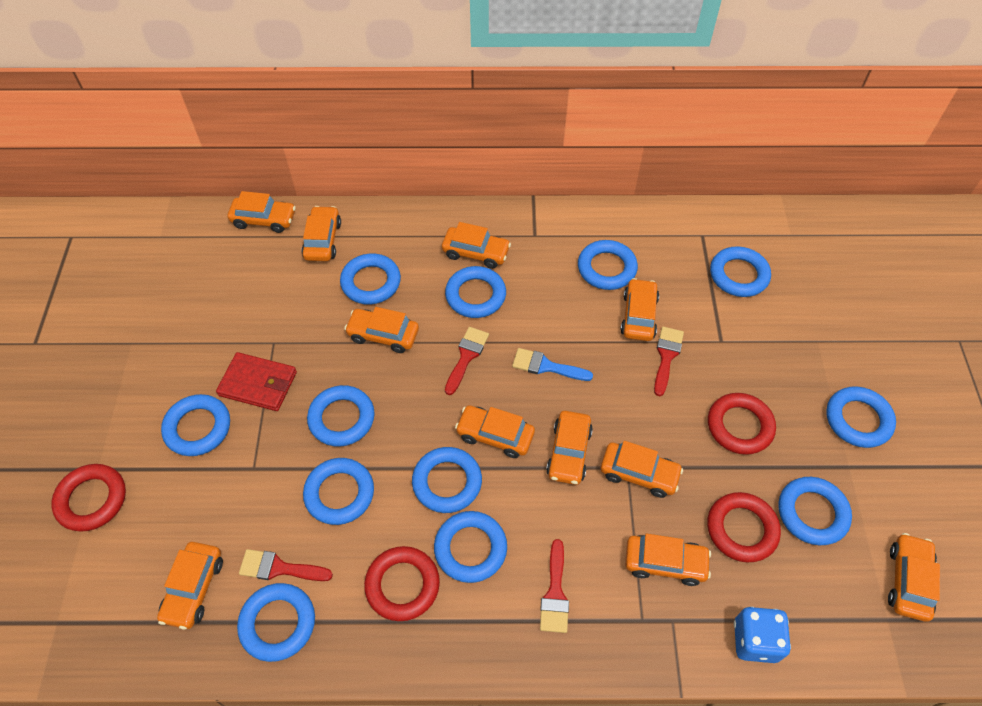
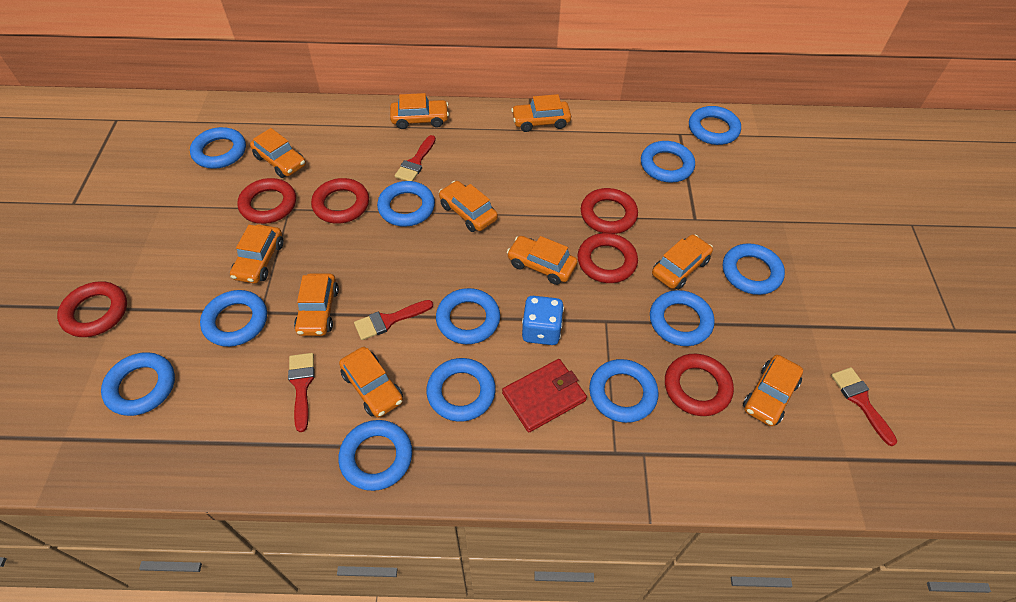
blue brush: 1 -> 0
orange car: 11 -> 10
red ring: 4 -> 6

